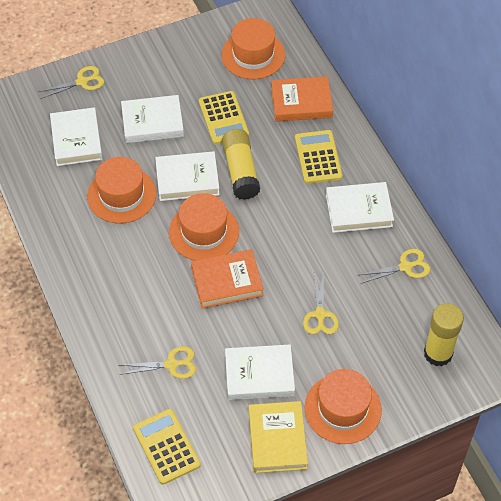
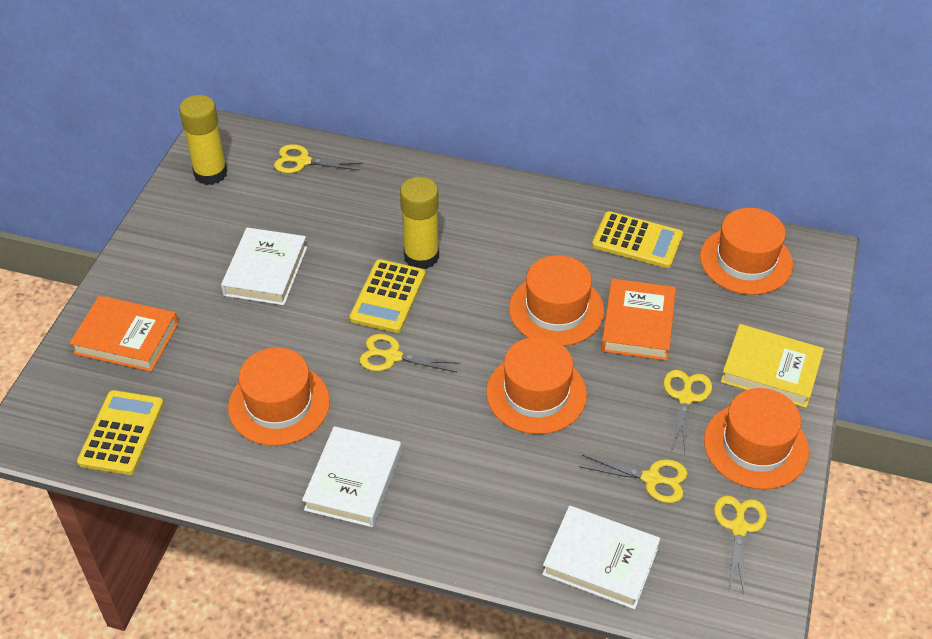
orange hat: 4 -> 5
white book: 5 -> 3
yellow scissors: 4 -> 5

